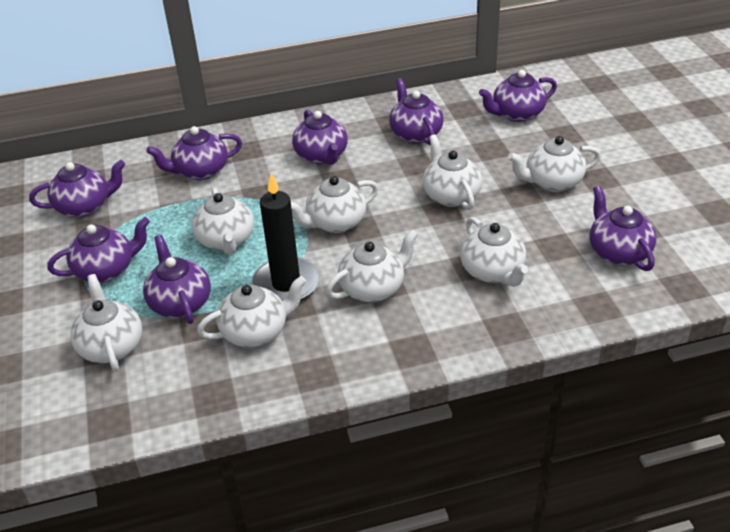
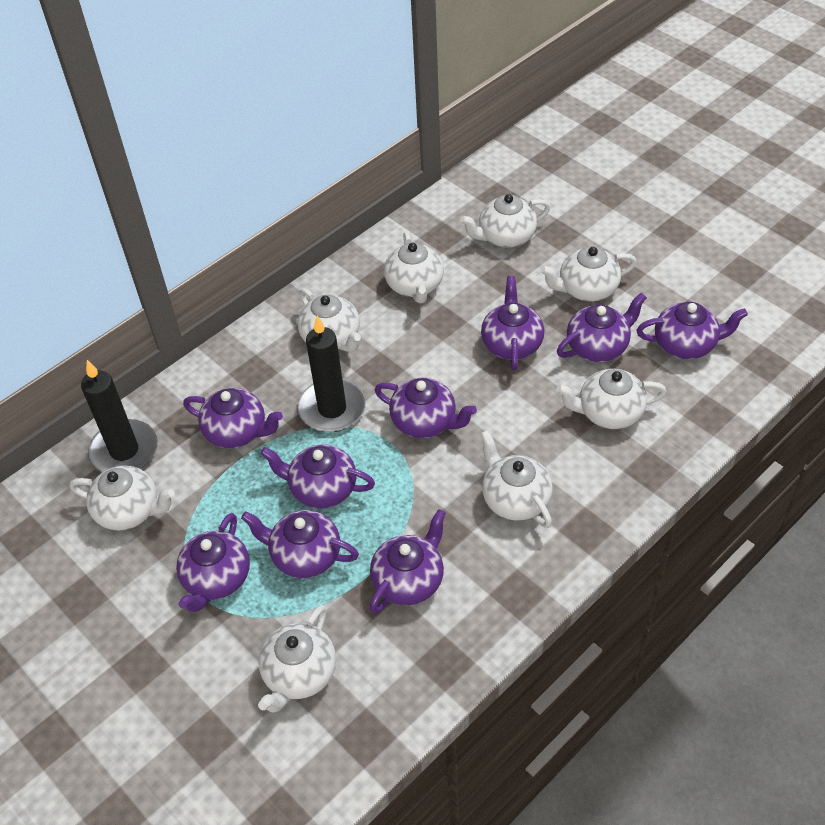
black candle: 1 -> 2
purple teapot: 8 -> 9

